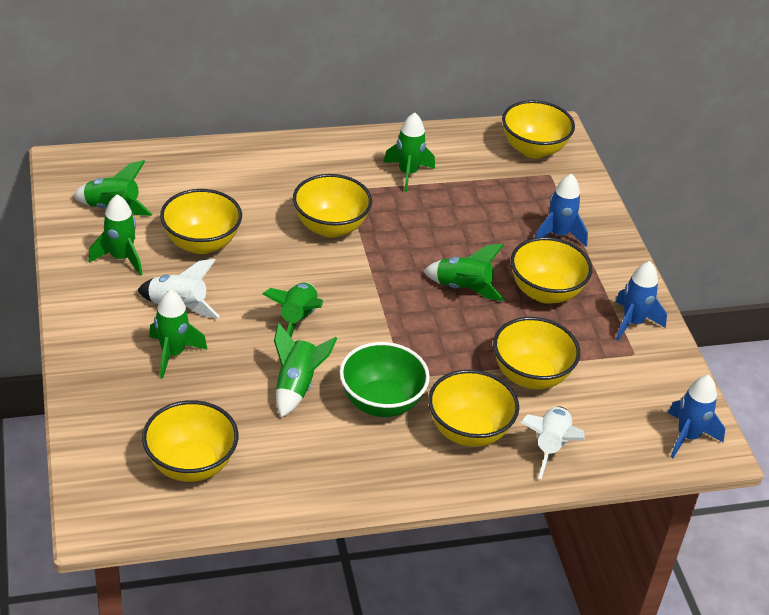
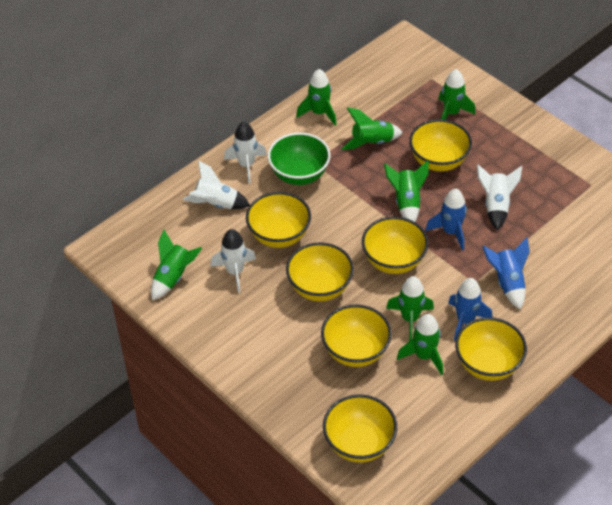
white rocket: 2 -> 4

